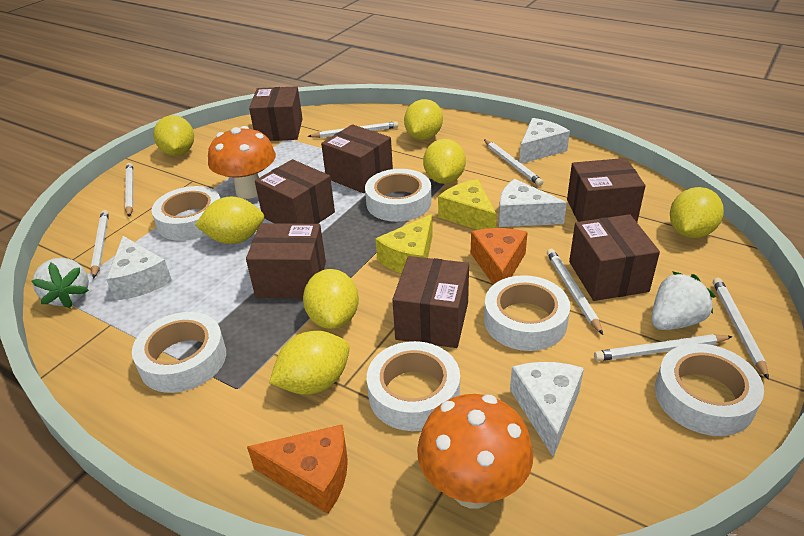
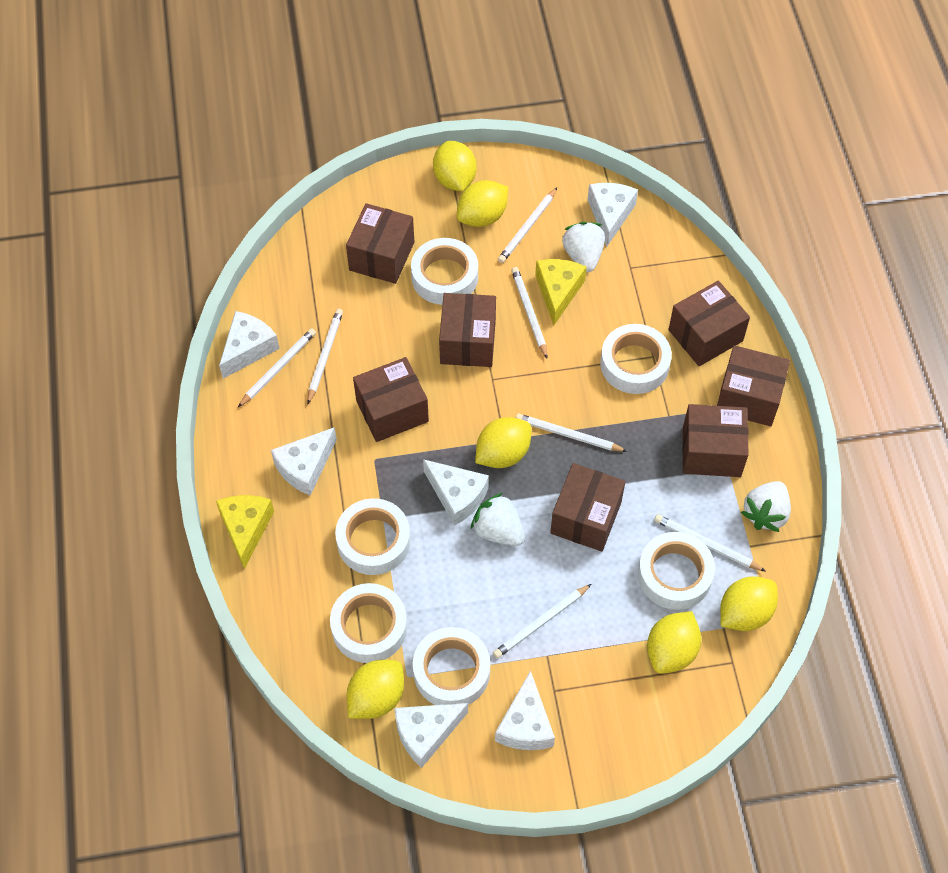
orange cheese: 2 -> 0
orange mushroom: 2 -> 0
white cheese: 4 -> 6
white strawberry: 2 -> 3
yellow lemon: 7 -> 6

